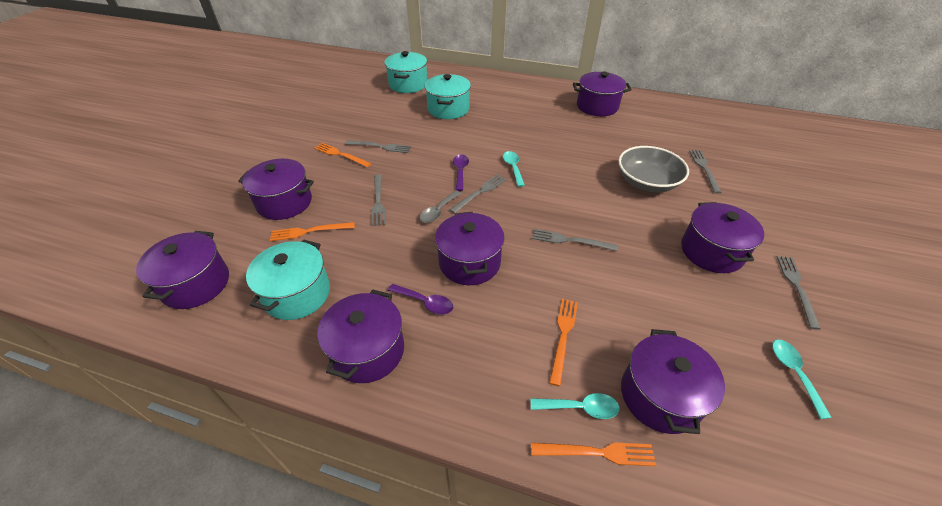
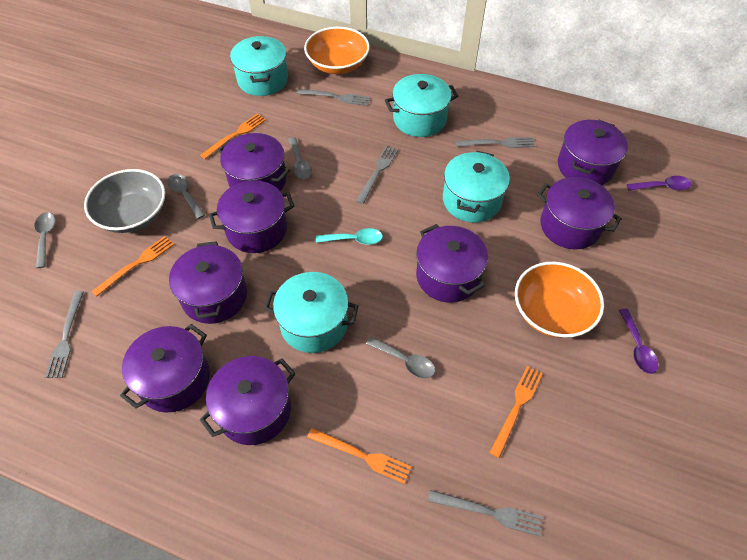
grey fork: 6 -> 5
grey spoon: 1 -> 4
orange bowl: 0 -> 2
purple pot: 7 -> 8
turquoise pot: 3 -> 4
turquoise spoon: 3 -> 1

